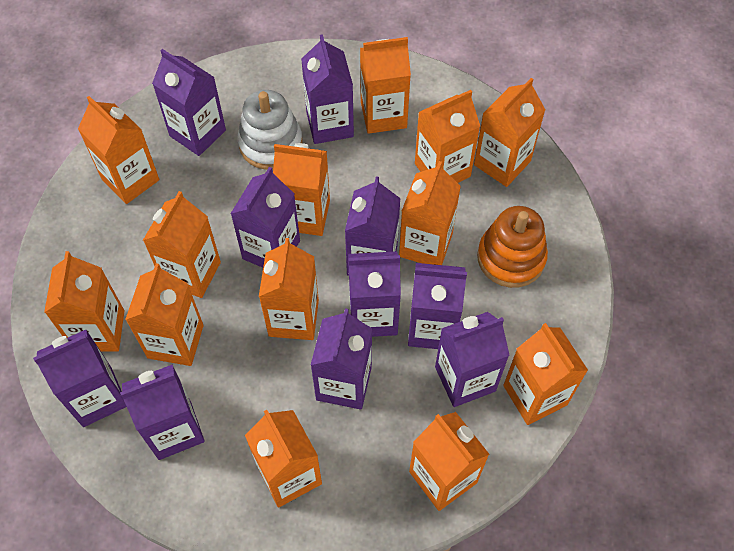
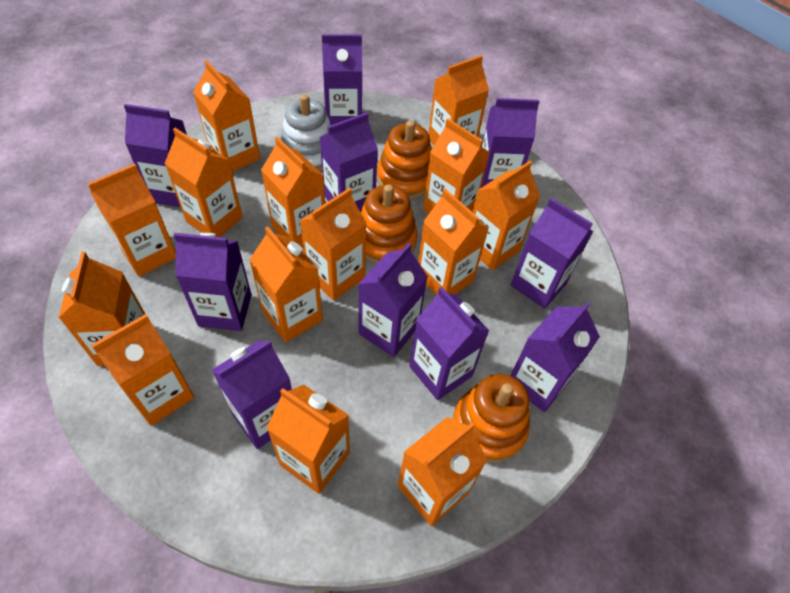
orange carton: 13 -> 14
orange stacking toy: 1 -> 3

